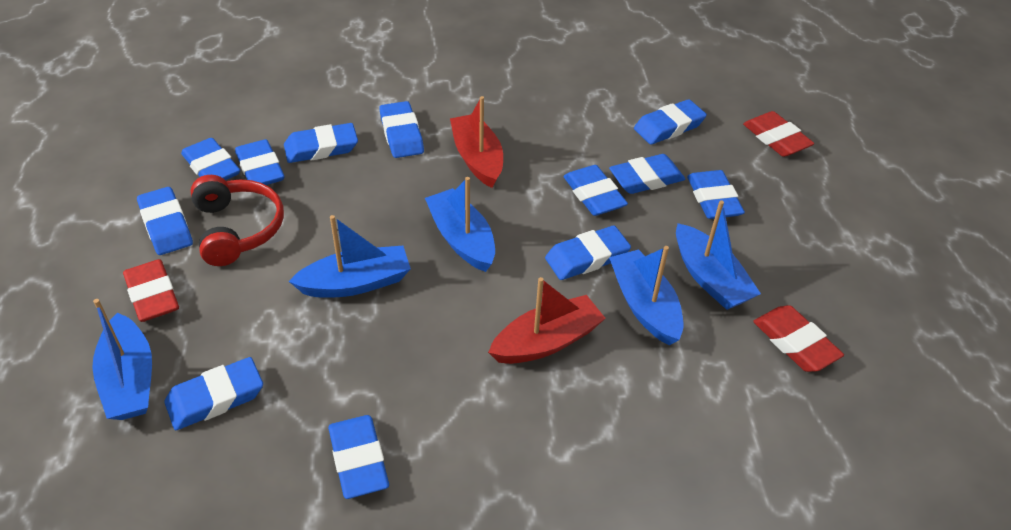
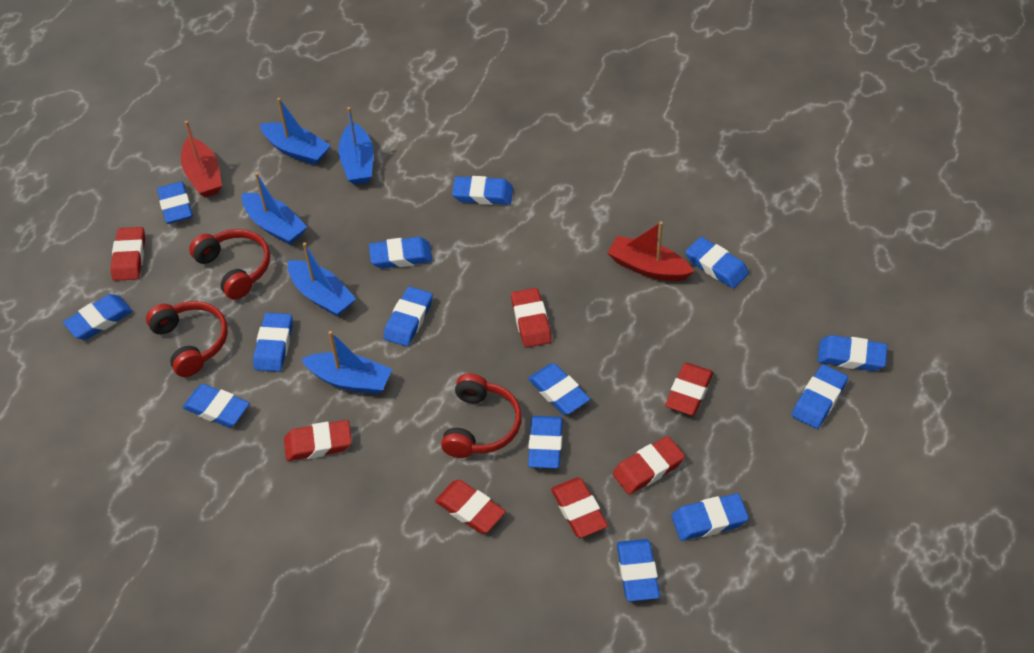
blue eraser: 12 -> 14
red eraser: 3 -> 7
red headphones: 1 -> 3

